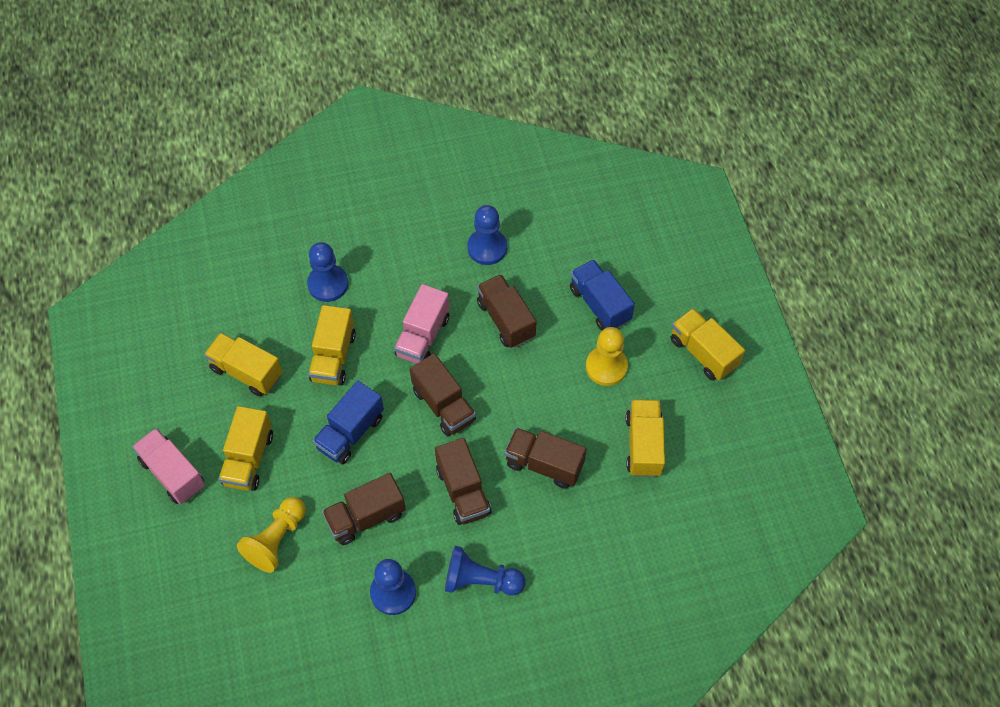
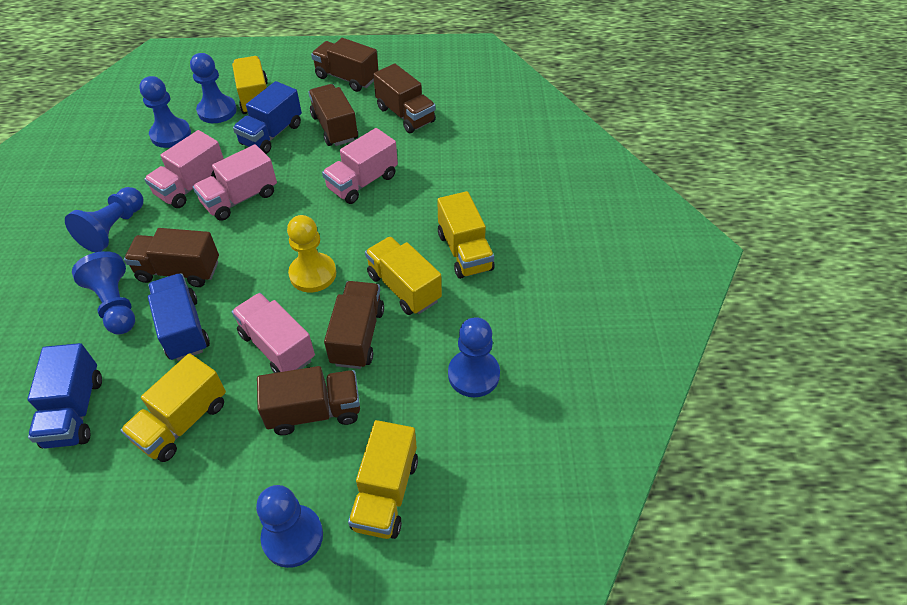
blue pawn: 4 -> 6
blue truck: 2 -> 3
brown truck: 5 -> 6
pink truck: 2 -> 4
yellow pawn: 2 -> 1

